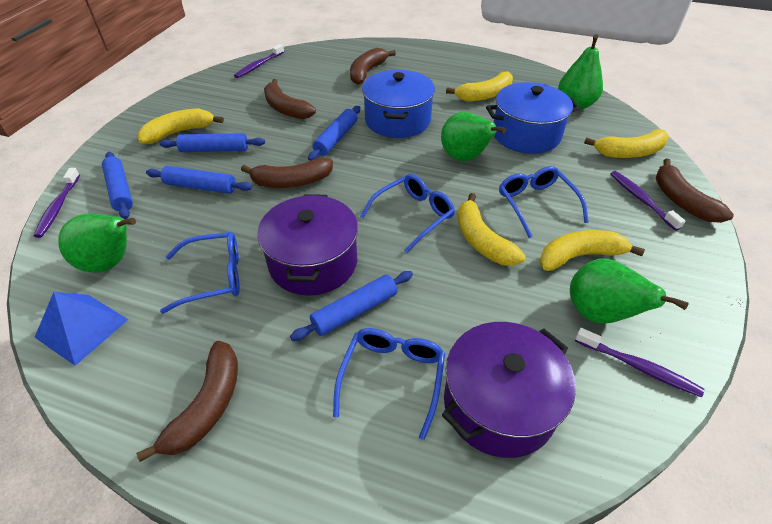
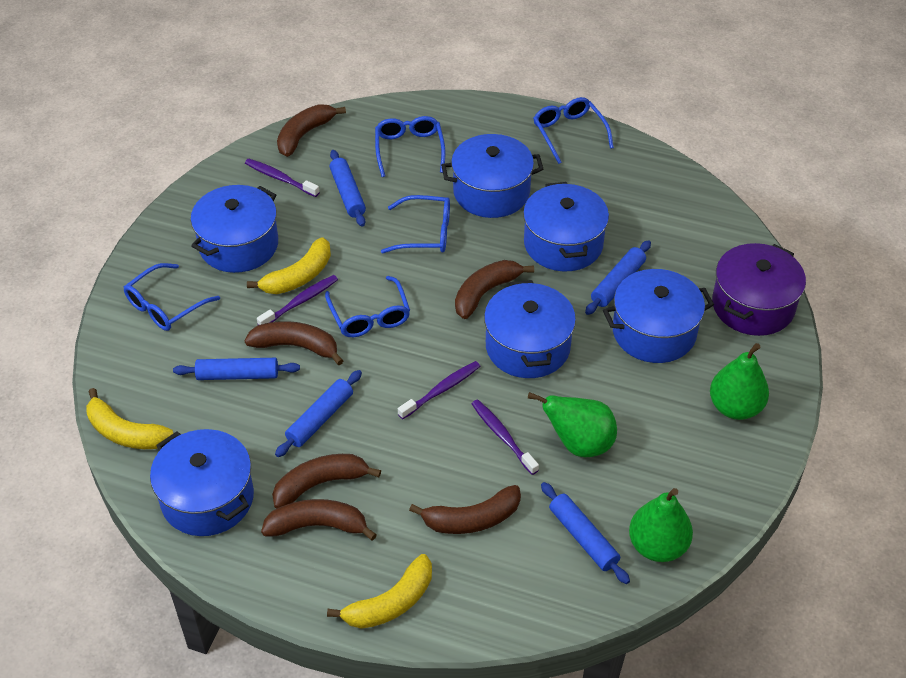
blue glasses: 4 -> 5
blue pot: 2 -> 6
blue pyramid: 1 -> 0
brown banana: 5 -> 6
green pear: 4 -> 3
purple pot: 2 -> 1
yellow banana: 5 -> 3

